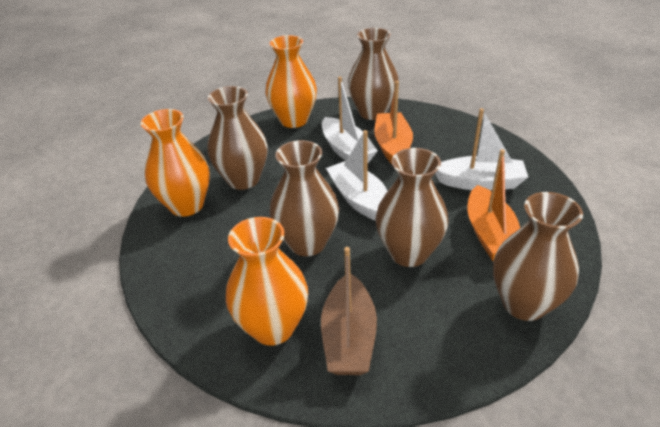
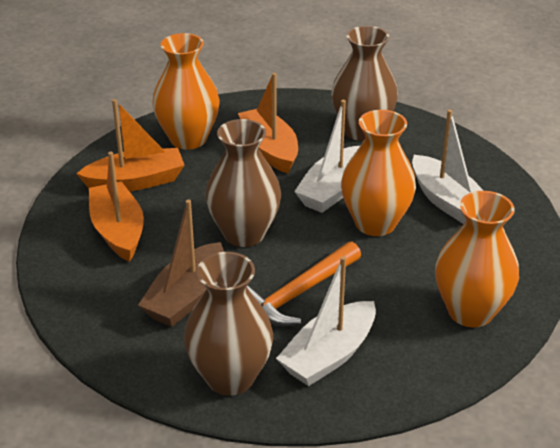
brown vase: 5 -> 3
orange boat: 2 -> 3
orange hammer: 0 -> 1

